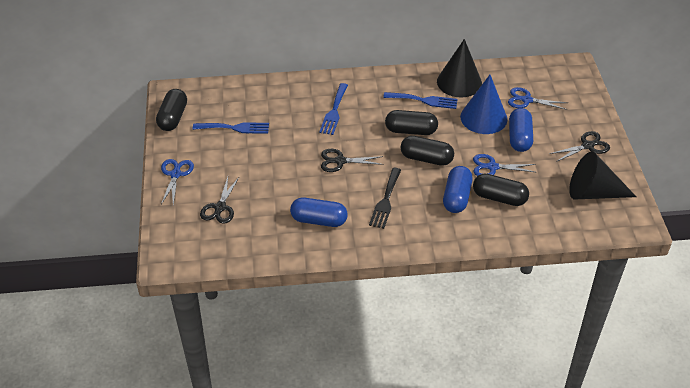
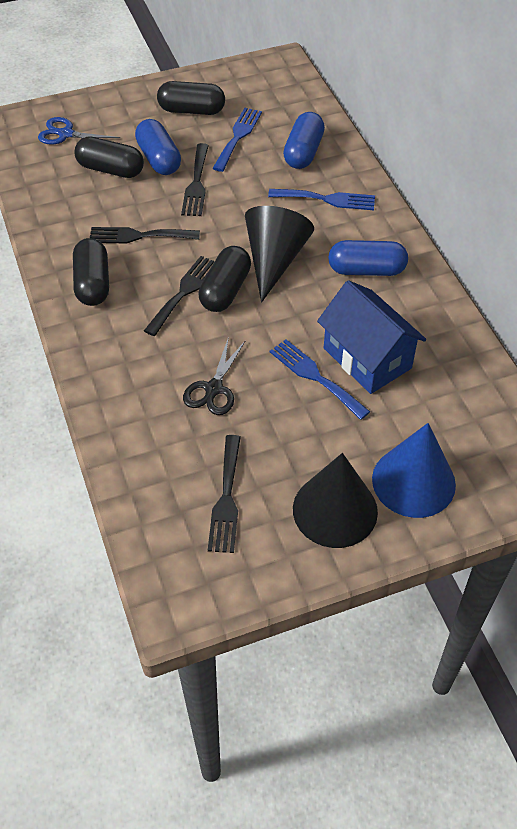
black fork: 1 -> 4
black scissors: 3 -> 1
blue house: 0 -> 1
blue scissors: 3 -> 1

